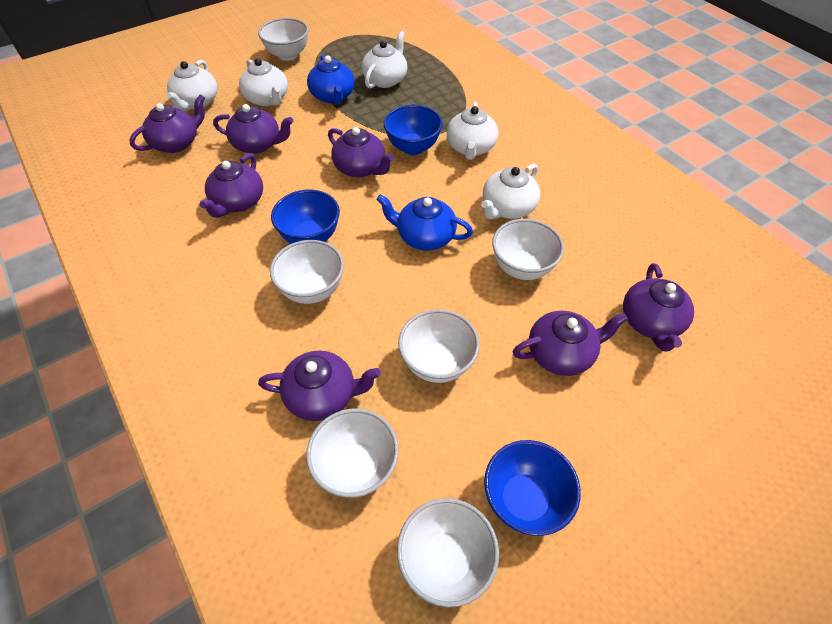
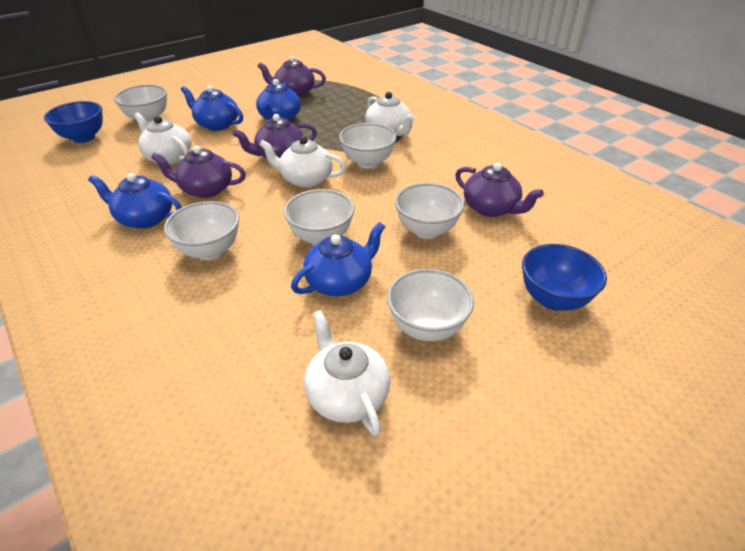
blue bowl: 3 -> 2
blue teapot: 2 -> 4
purple teapot: 7 -> 4
white teapot: 5 -> 4

